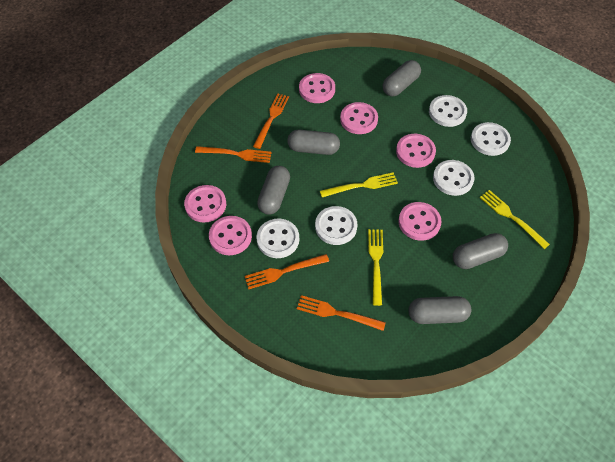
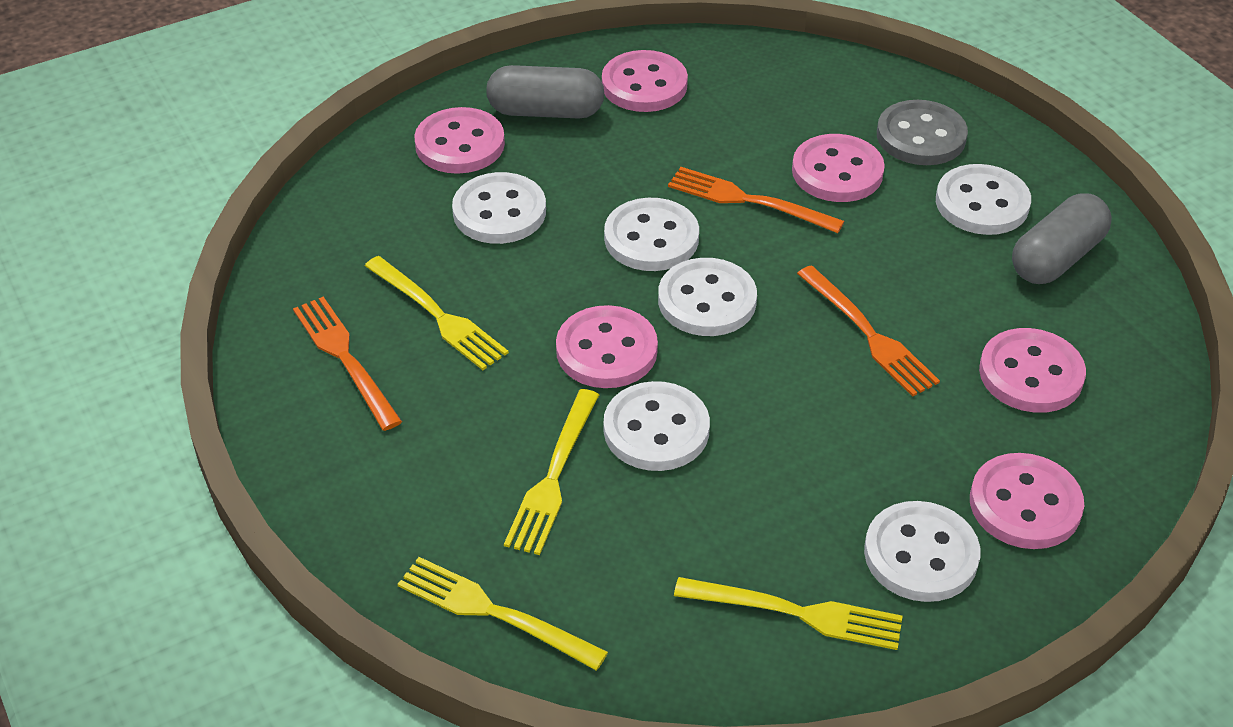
grey button: 0 -> 1
grey capsule: 5 -> 2
orange fork: 4 -> 3
white button: 5 -> 6
yellow fork: 3 -> 4

